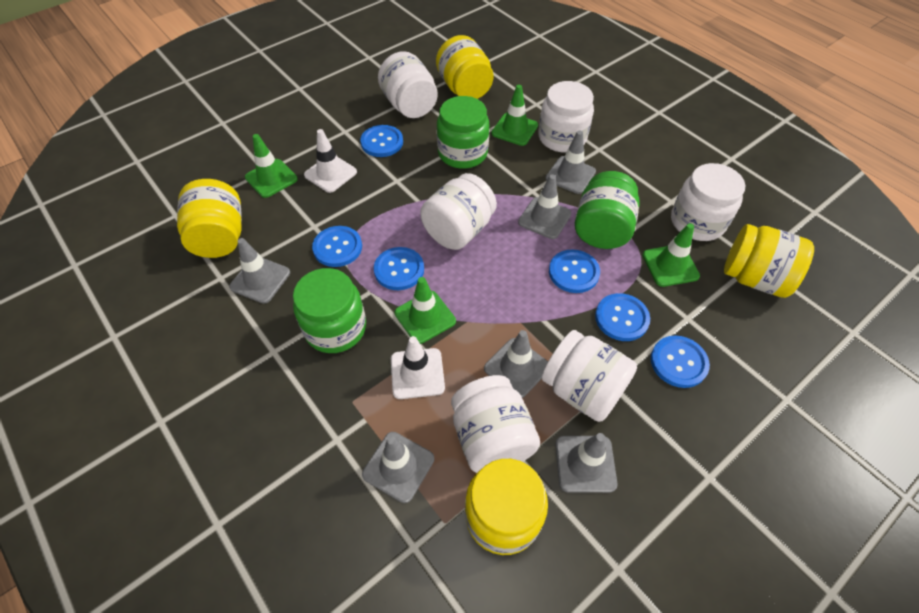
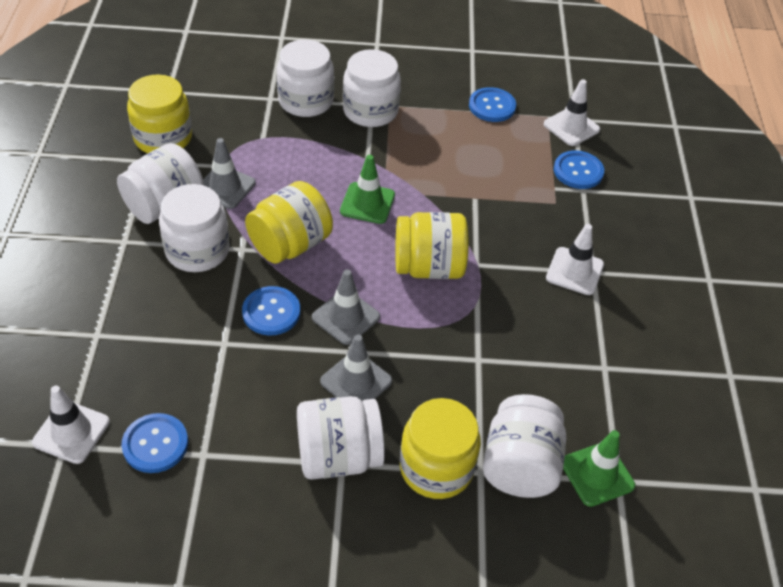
blue button: 6 -> 4
green jar: 3 -> 0
green traffic cone: 4 -> 2
grey traffic cone: 6 -> 3
white traffic cone: 2 -> 3

